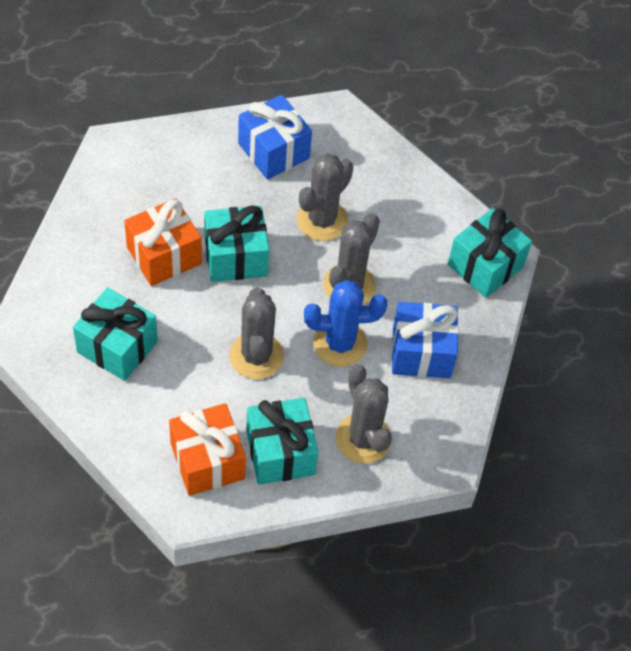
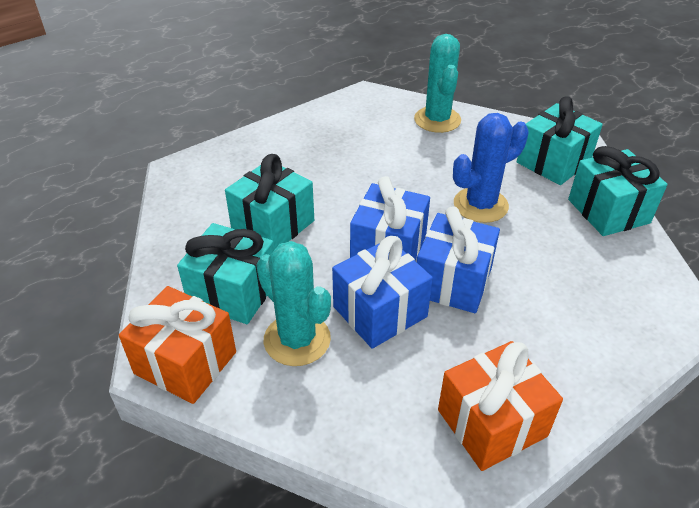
blue gift: 2 -> 3
grey cactus: 4 -> 0
turquoise cactus: 0 -> 2

